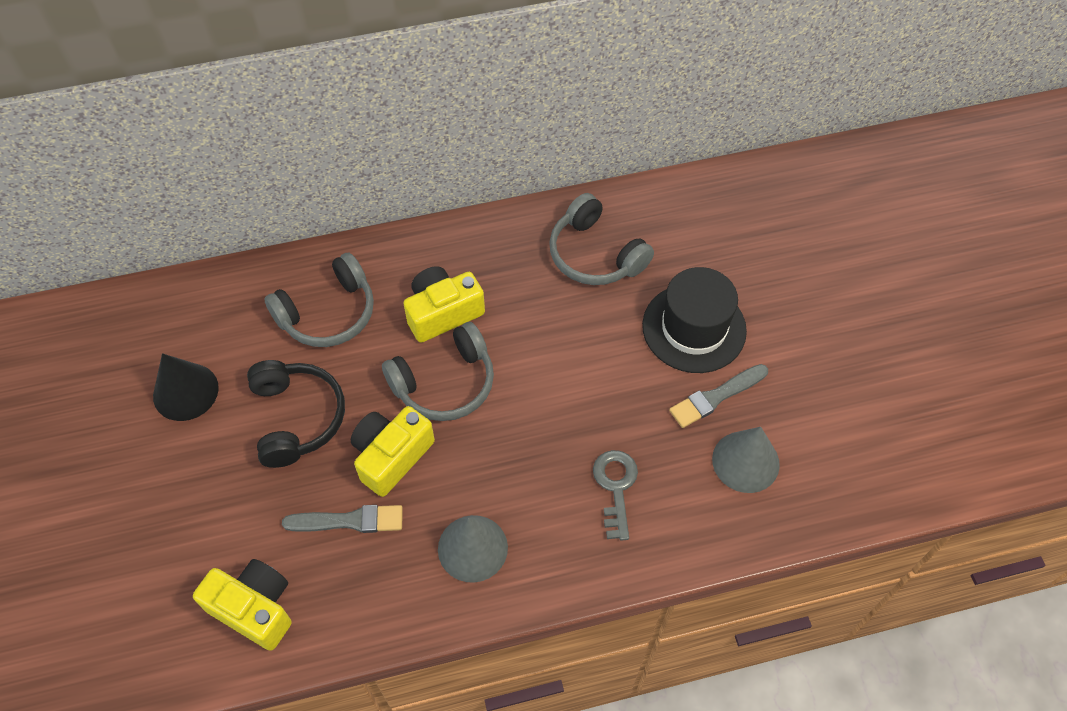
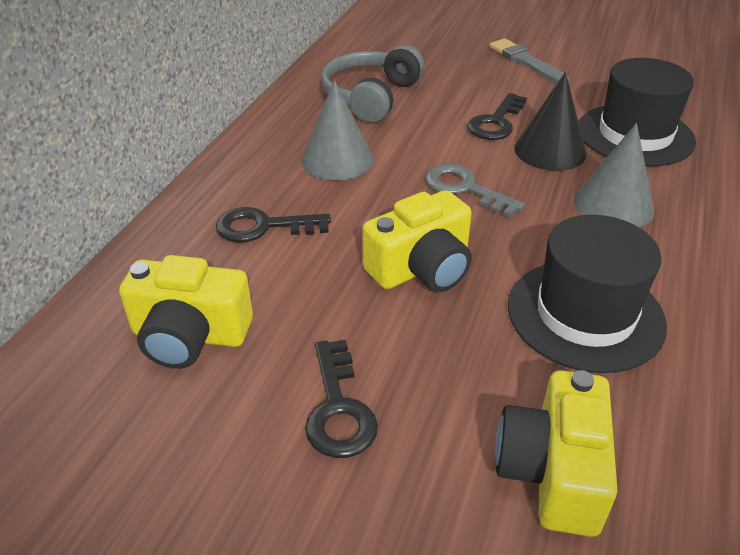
black hat: 1 -> 2
black headphones: 1 -> 0
black key: 0 -> 3
grey brush: 2 -> 1
grey headphones: 3 -> 1

